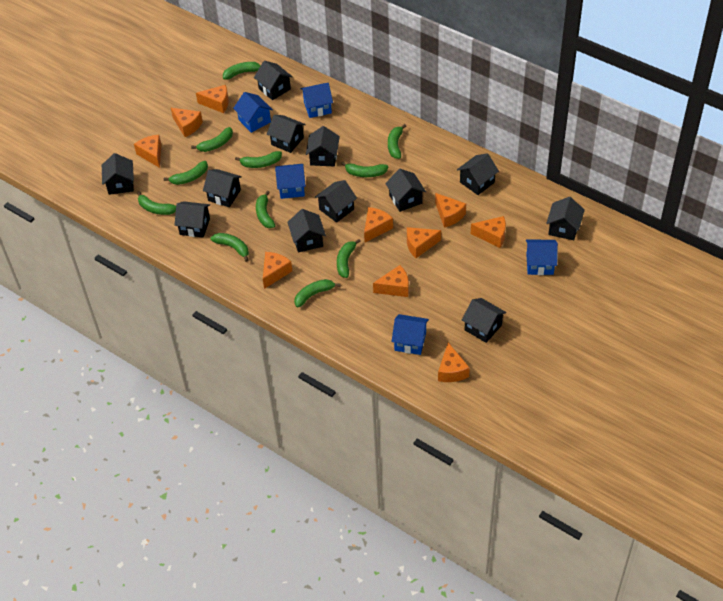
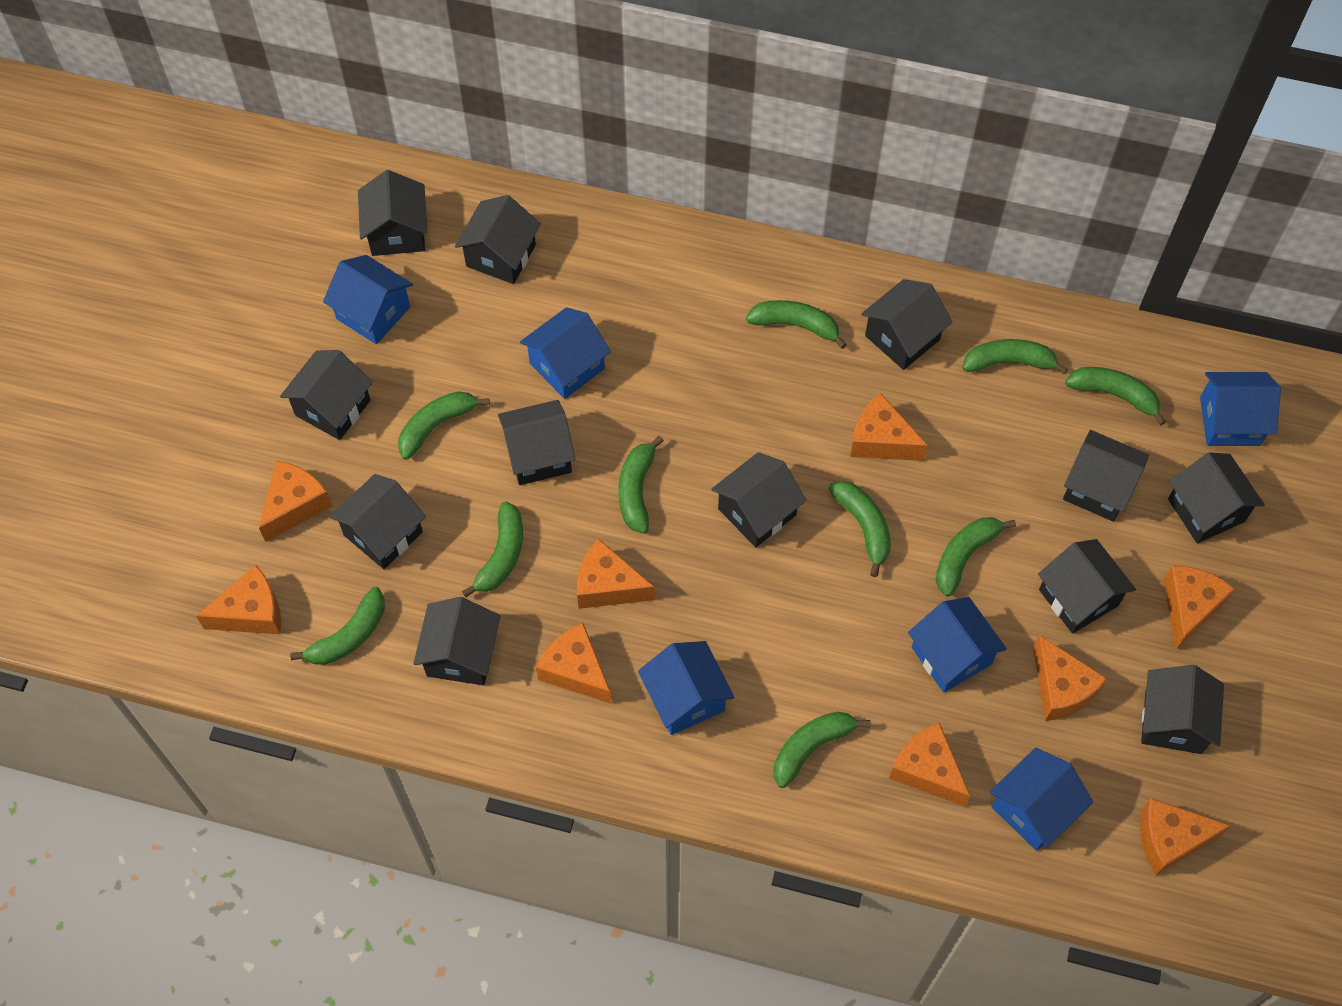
blue house: 5 -> 6
green banana: 11 -> 10
orange cheese: 10 -> 9

